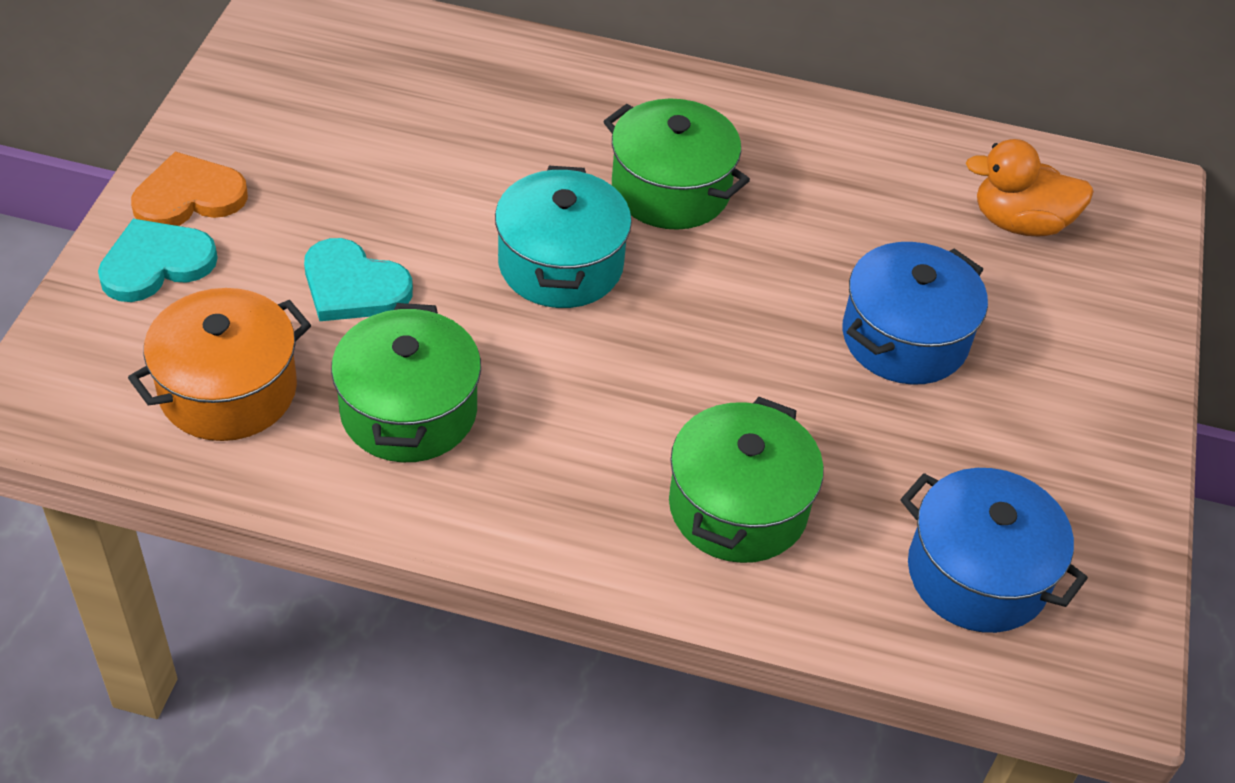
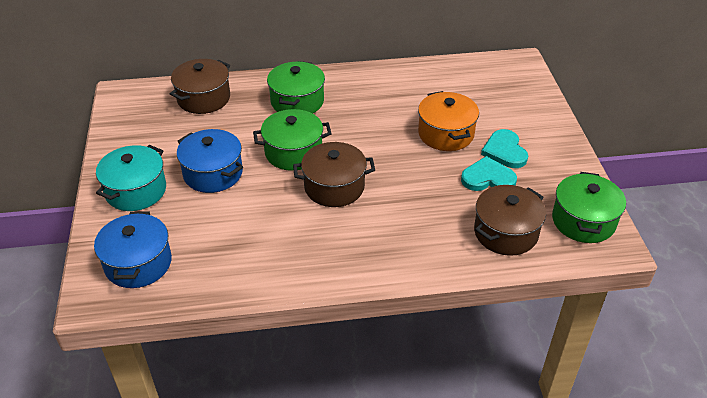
brown pot: 0 -> 3
orange duck: 1 -> 0
orange heart: 1 -> 0

